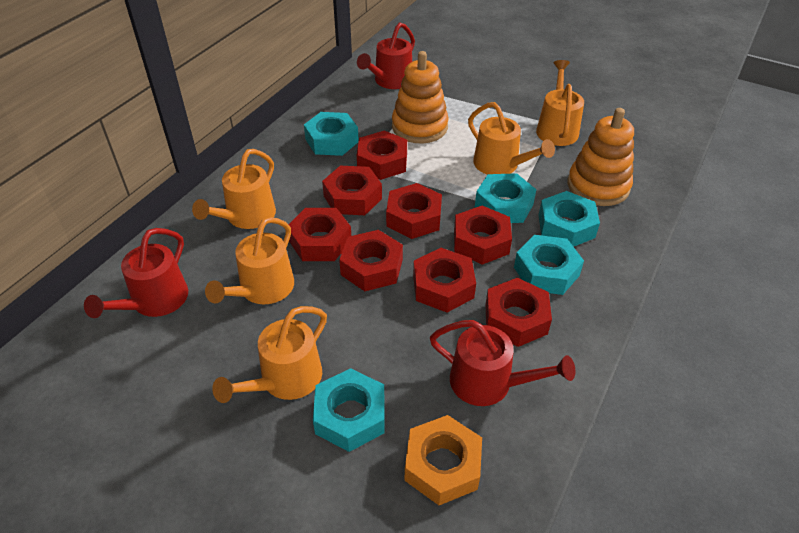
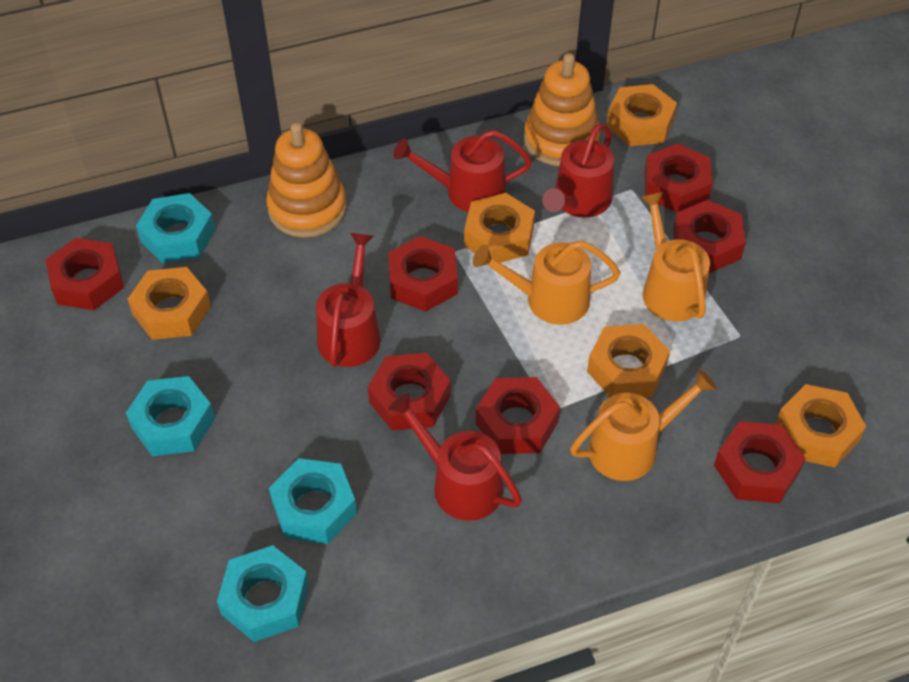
orange nut: 1 -> 5
orange watering can: 5 -> 3
red nut: 8 -> 7
red watering can: 3 -> 4
turquoise nut: 5 -> 4

